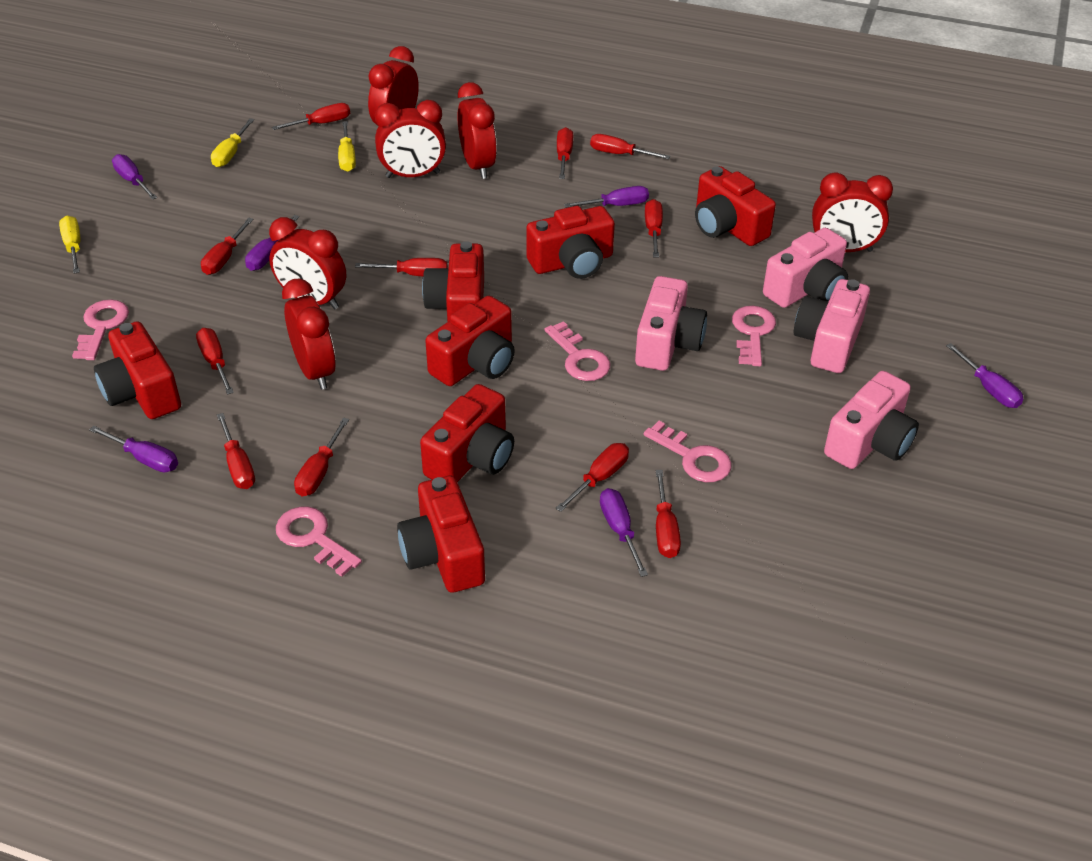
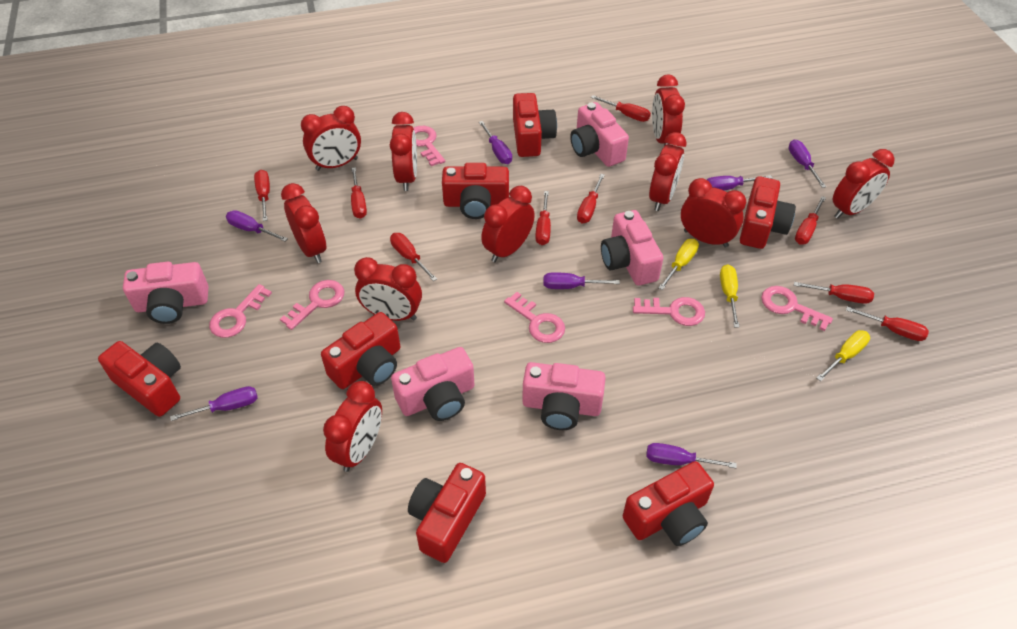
pink camera: 4 -> 5
pink key: 5 -> 6
purple screwdriver: 6 -> 7
red clock: 6 -> 10
red screwdriver: 11 -> 9

